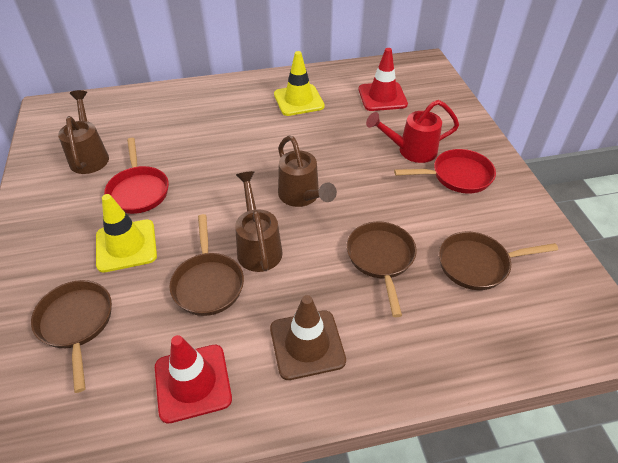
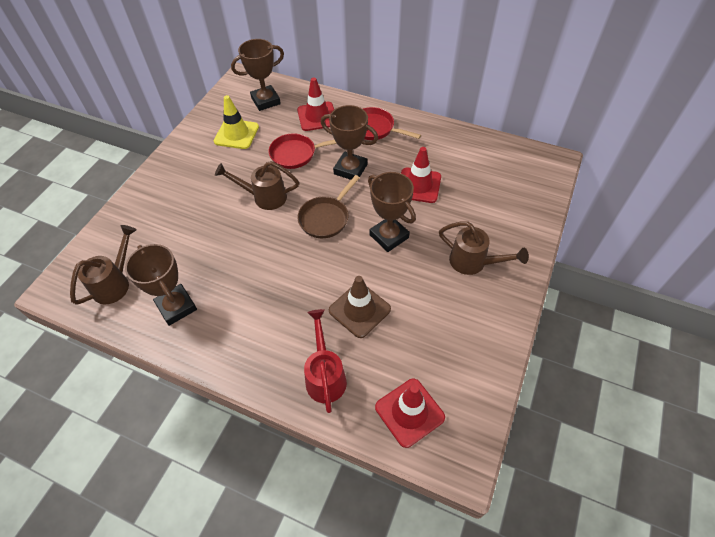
brown pan: 4 -> 1
brown trophy: 0 -> 4
red traffic cone: 2 -> 3
yellow traffic cone: 2 -> 1

